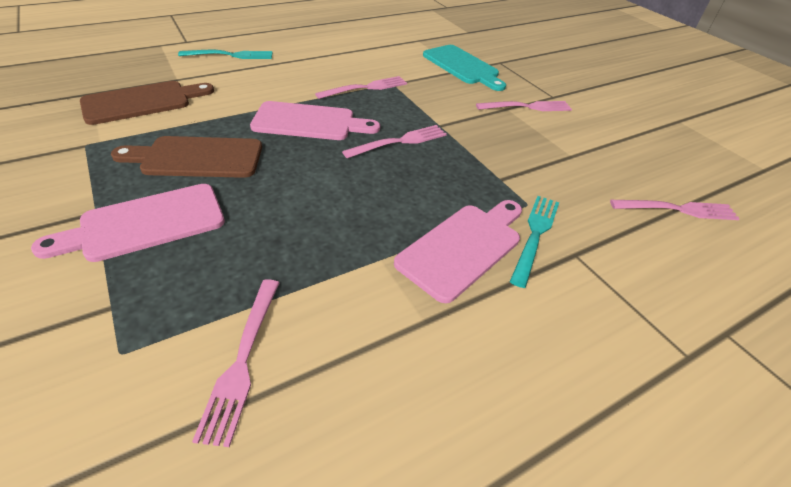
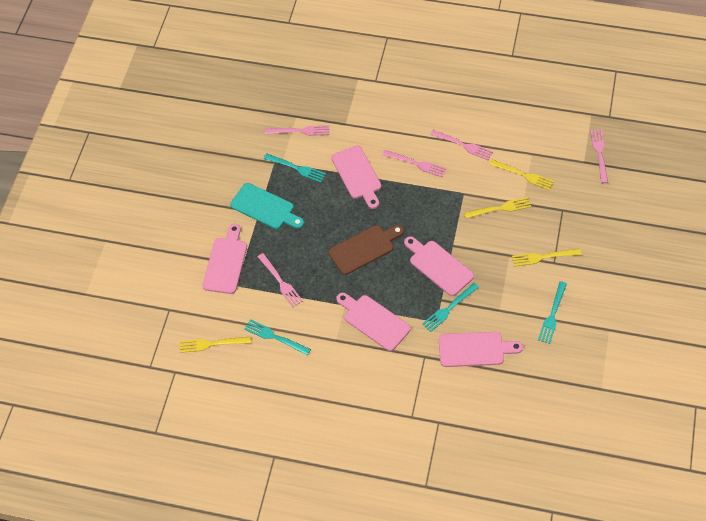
brown cutting board: 2 -> 1
pink cutting board: 3 -> 5
turquoise fork: 2 -> 4
yellow fork: 0 -> 4

